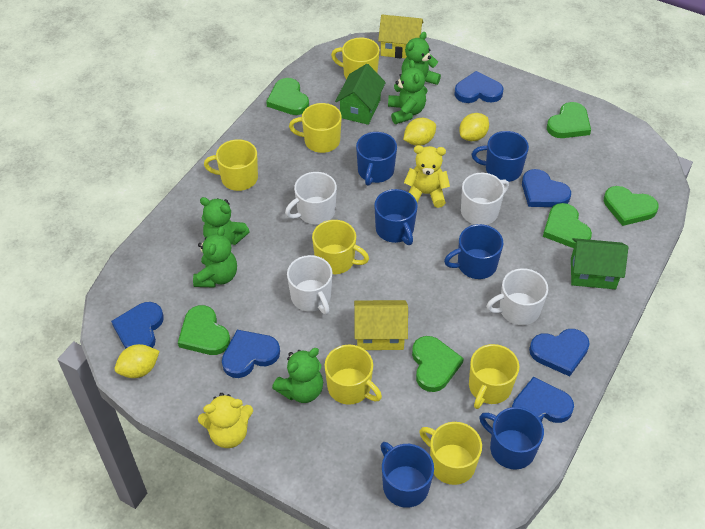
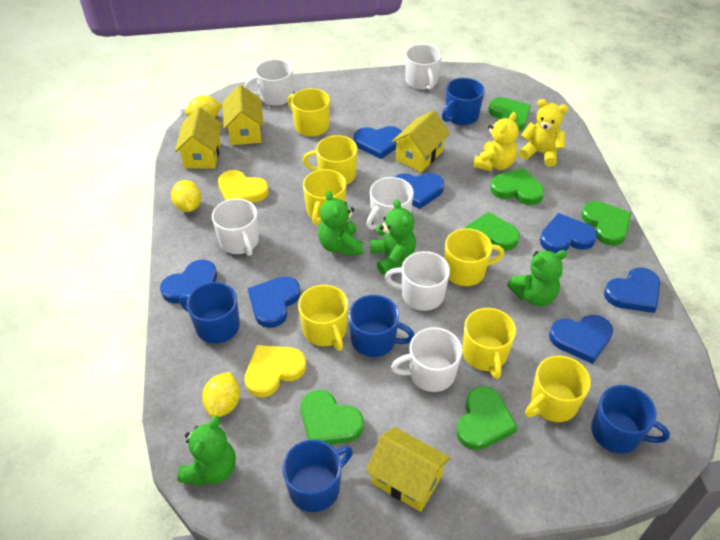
blue heart: 6 -> 7
blue mug: 6 -> 5
green house: 2 -> 0
green teddy bear: 5 -> 4
white mug: 4 -> 6
yellow heart: 0 -> 2
yellow house: 2 -> 4

